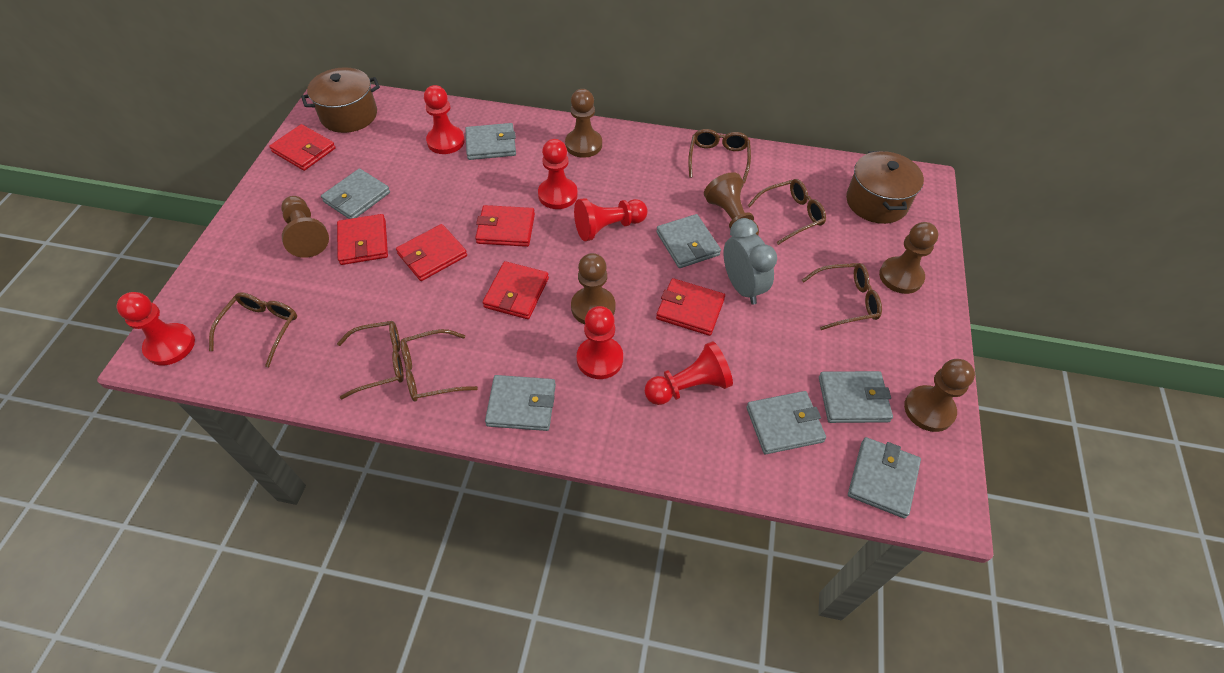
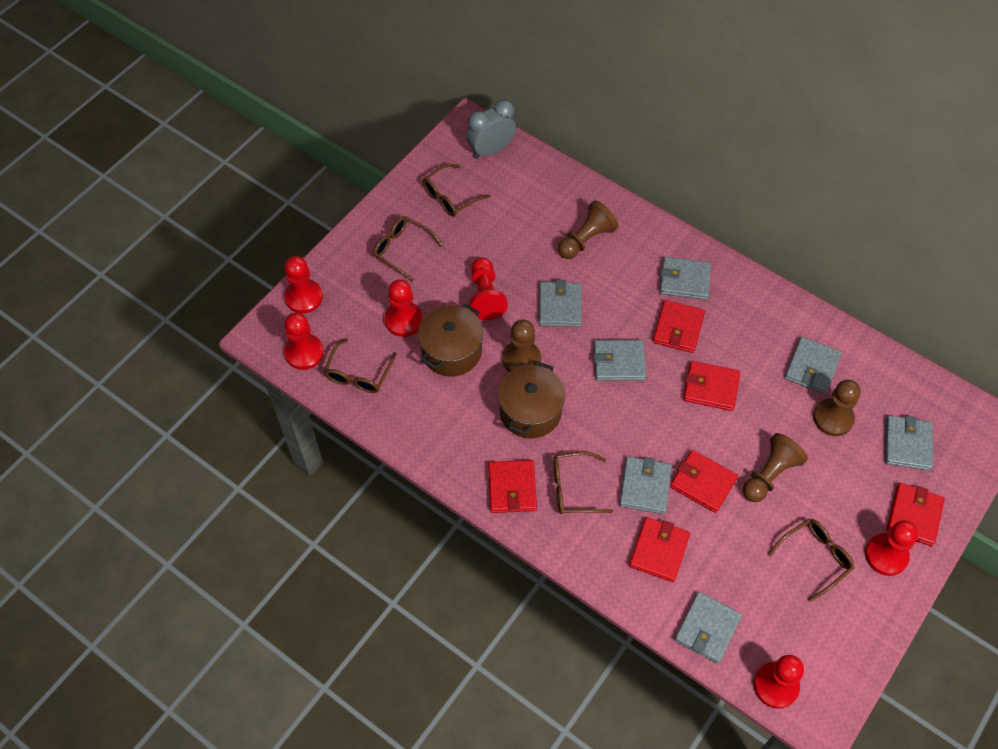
brown glasses: 6 -> 5
brown pawn: 6 -> 4

